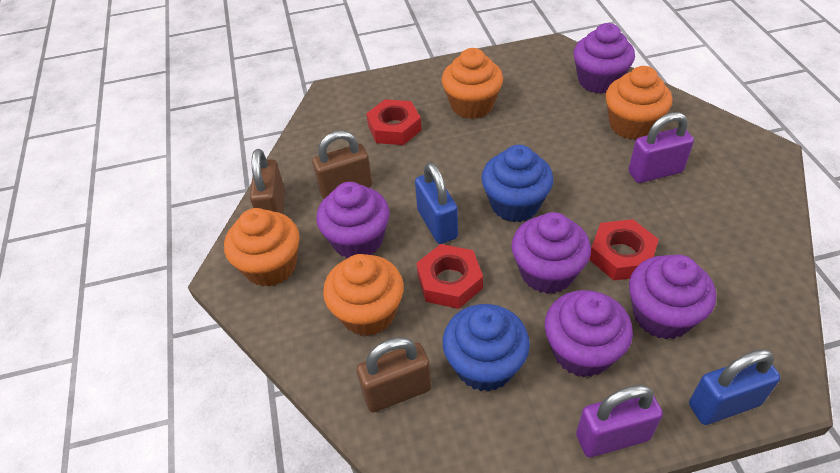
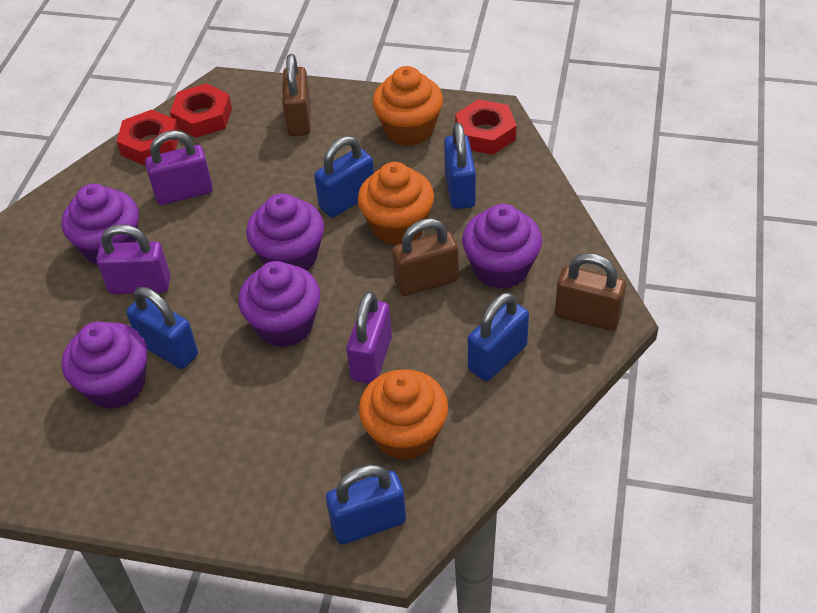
blue cupcake: 2 -> 0
blue padlock: 2 -> 5
orange cupcake: 4 -> 3
purple padlock: 2 -> 3

